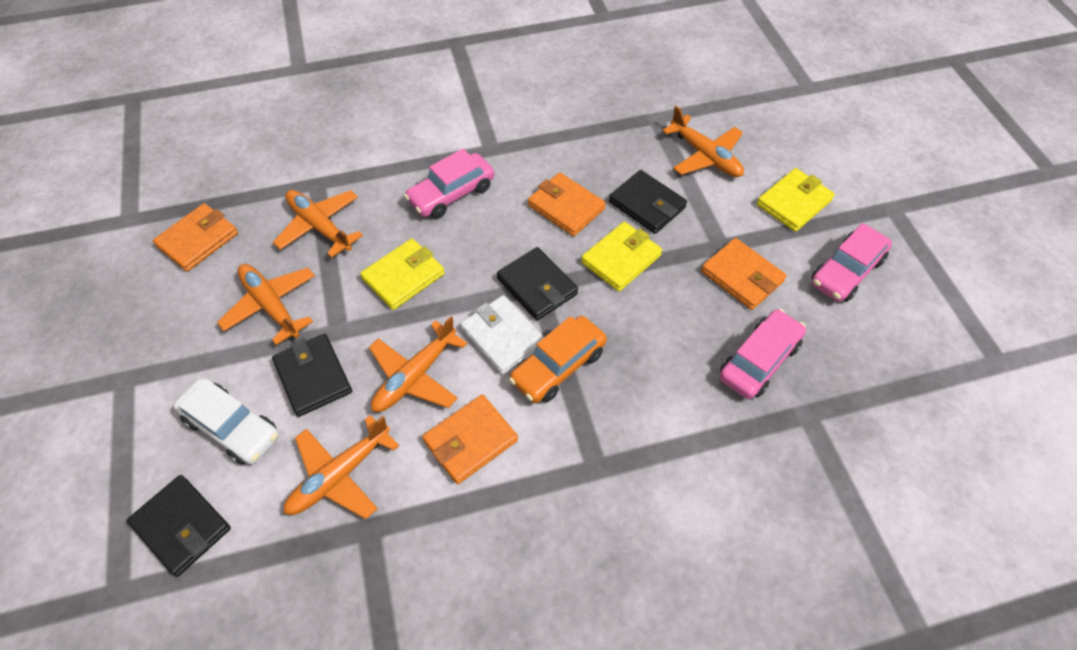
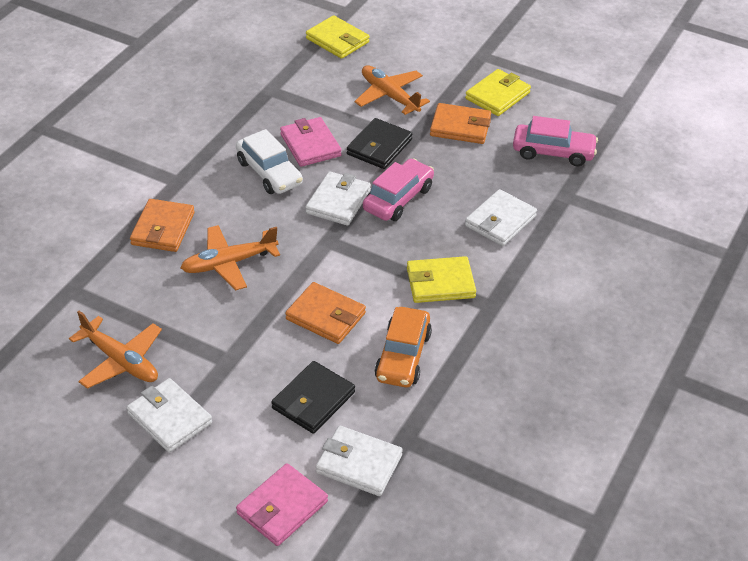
black wallet: 4 -> 2
orange plane: 5 -> 3
orange wallet: 4 -> 3
pink car: 3 -> 2
pink wallet: 0 -> 2
white wallet: 1 -> 4

